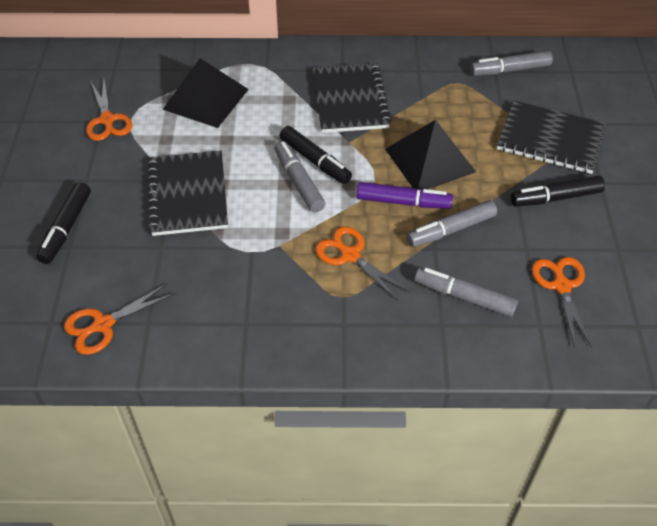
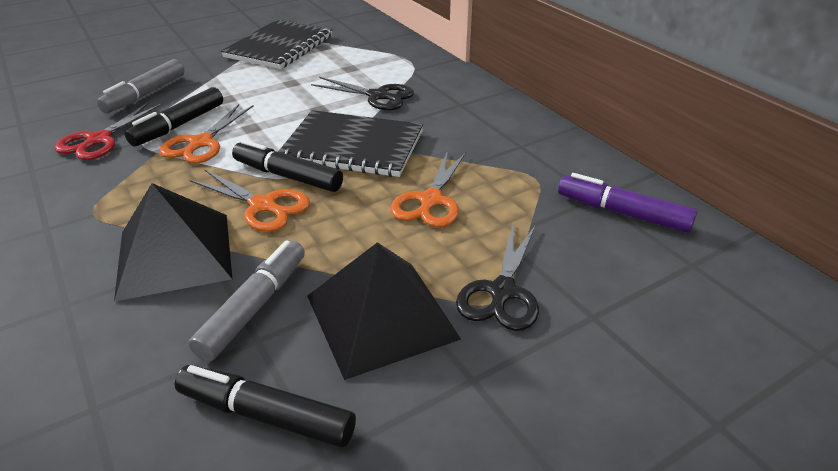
black notebook: 3 -> 2
black scissors: 0 -> 2
grey marker: 4 -> 2
orange scissors: 4 -> 3
red scissors: 0 -> 1

